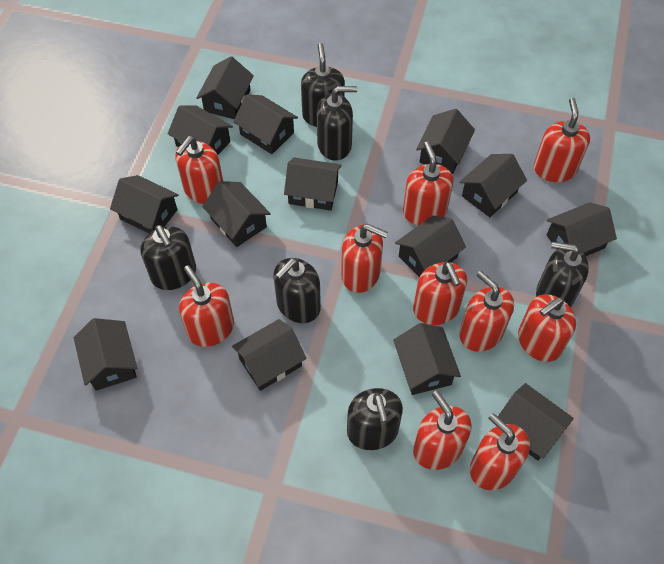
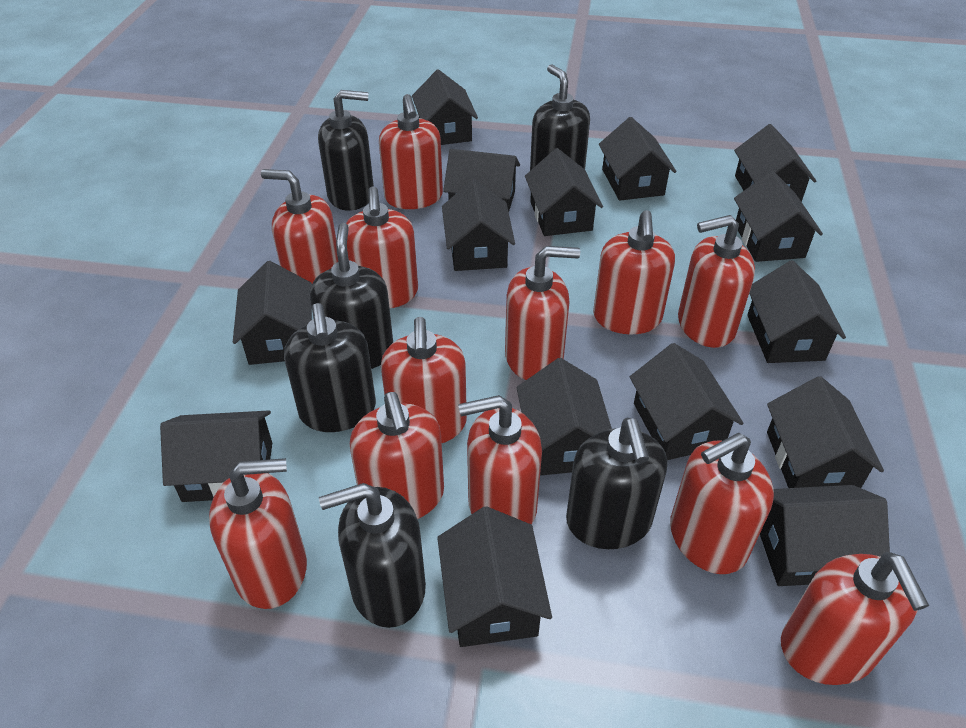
black house: 14 -> 15
red soap dispenser: 10 -> 12

